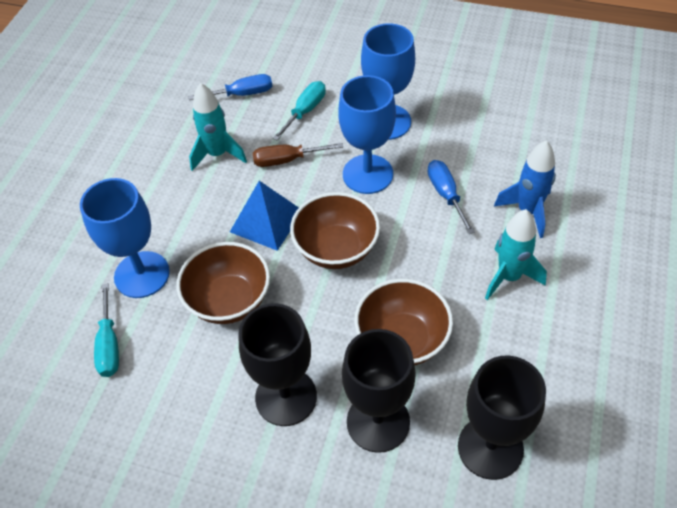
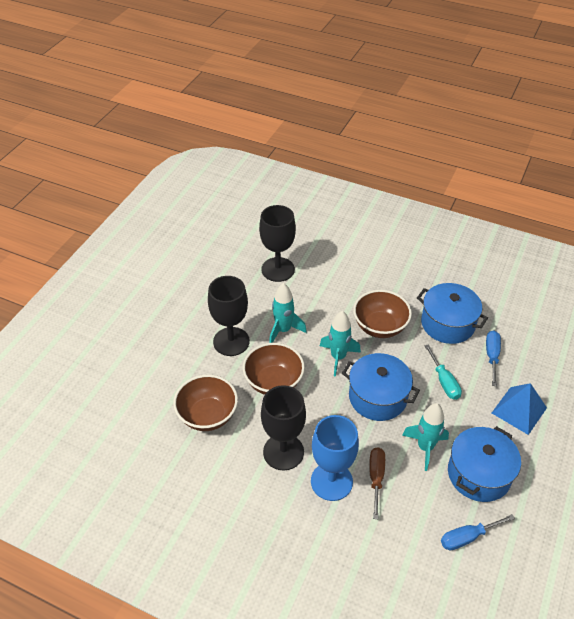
blue goblet: 3 -> 1
blue pot: 0 -> 3
blue rocket: 1 -> 0
turquoise rocket: 2 -> 3
turquoise screwdriver: 2 -> 1

